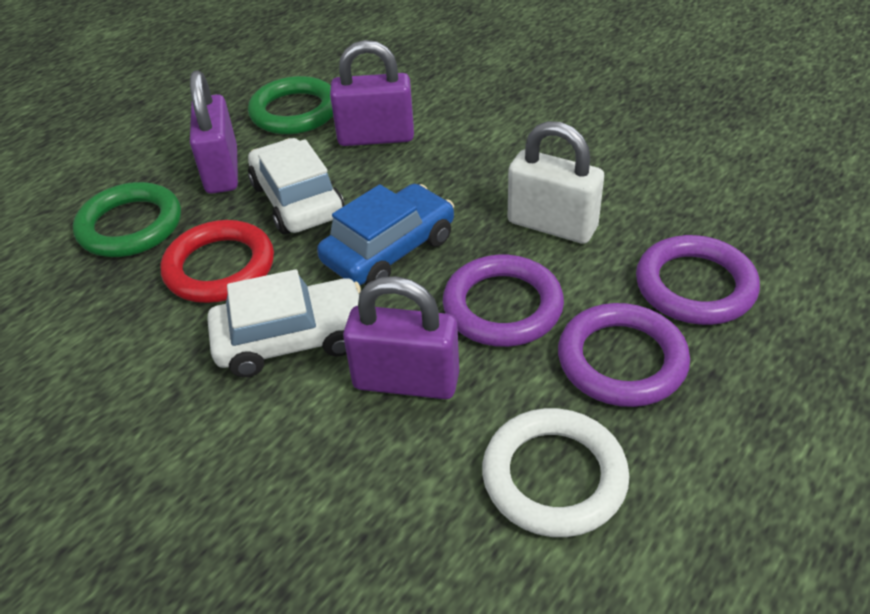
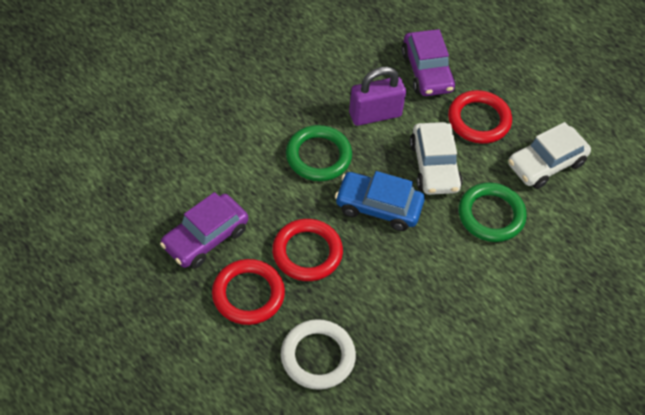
purple car: 0 -> 2
purple padlock: 3 -> 1
purple ring: 3 -> 0
red ring: 1 -> 3
white padlock: 1 -> 0

